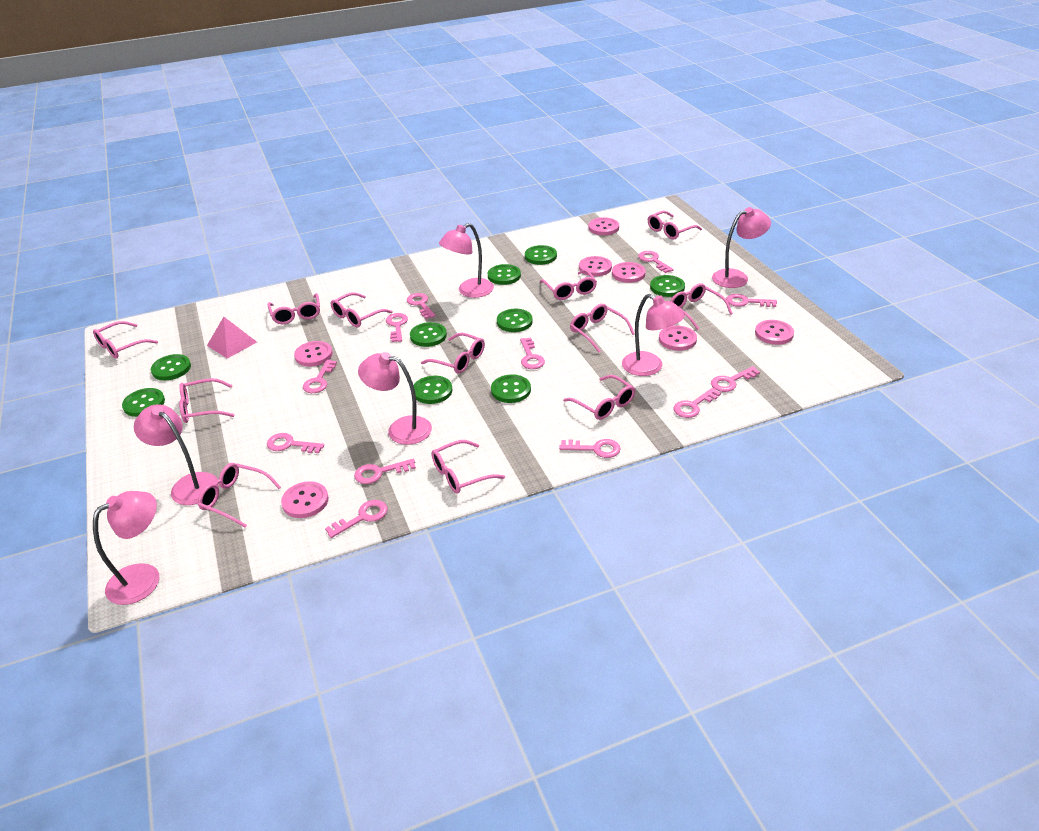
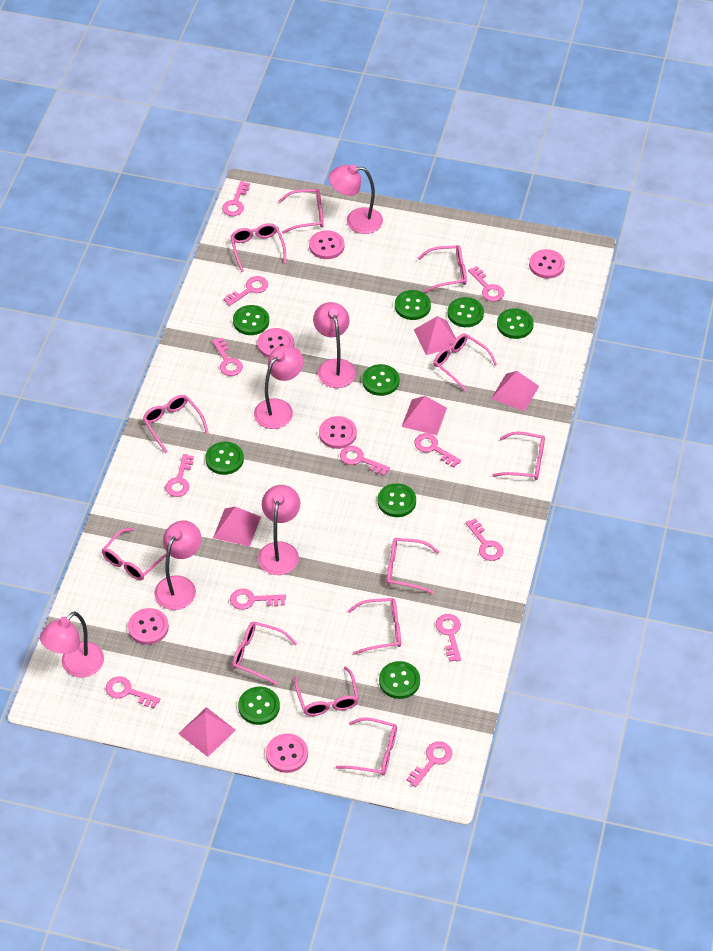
pink button: 7 -> 6
pink pyramid: 1 -> 5

